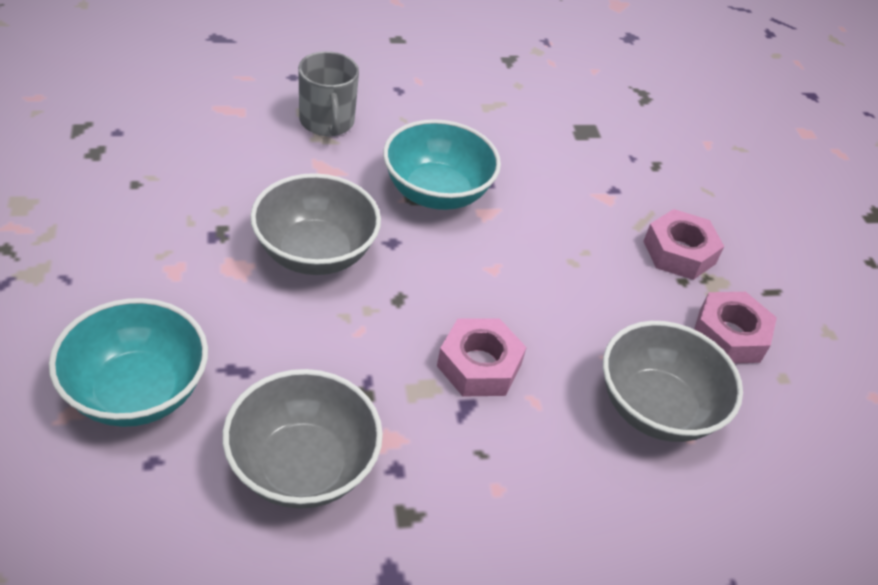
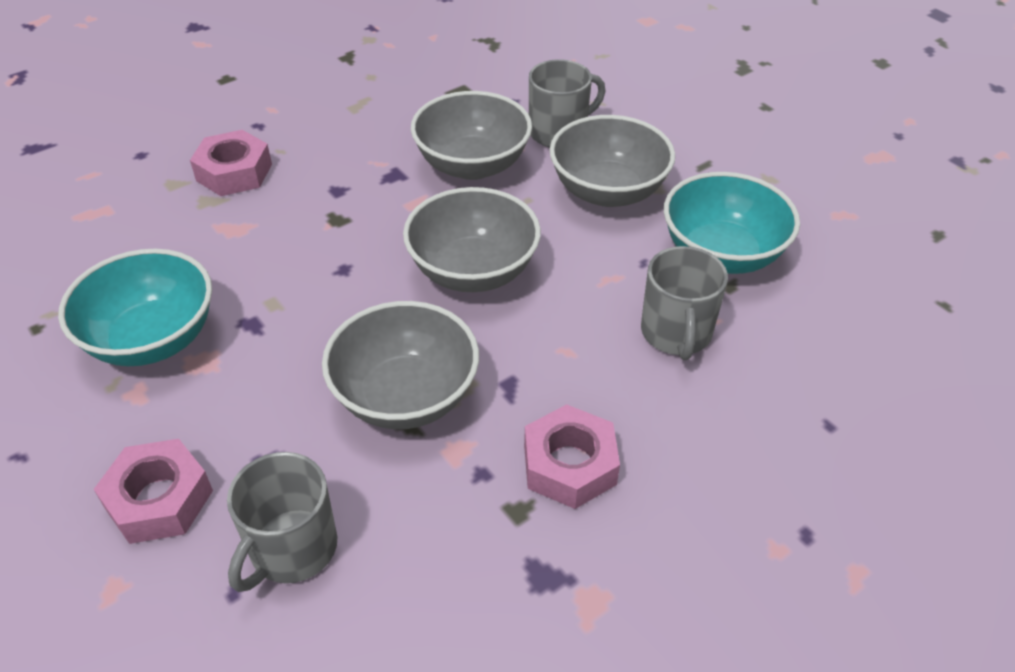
grey bowl: 3 -> 4
grey mug: 1 -> 3

